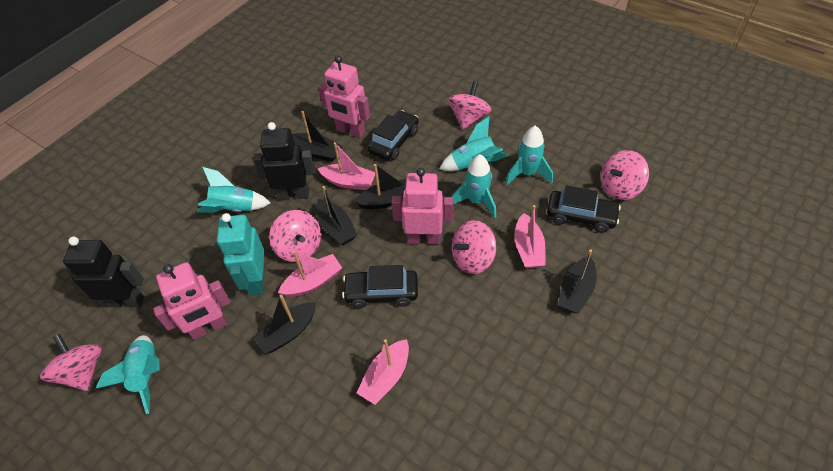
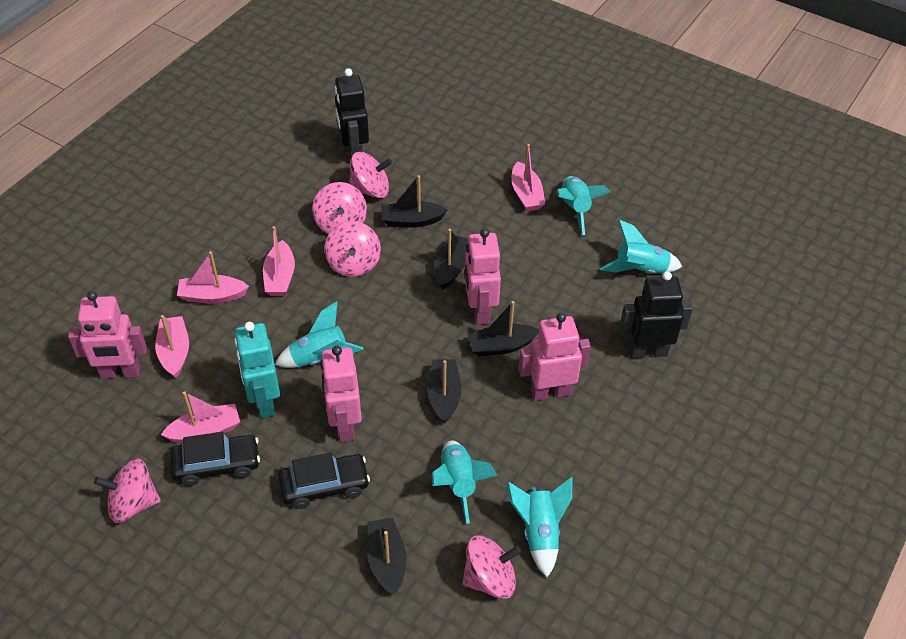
black car: 3 -> 2
pink boat: 4 -> 5
pink robot: 3 -> 4

